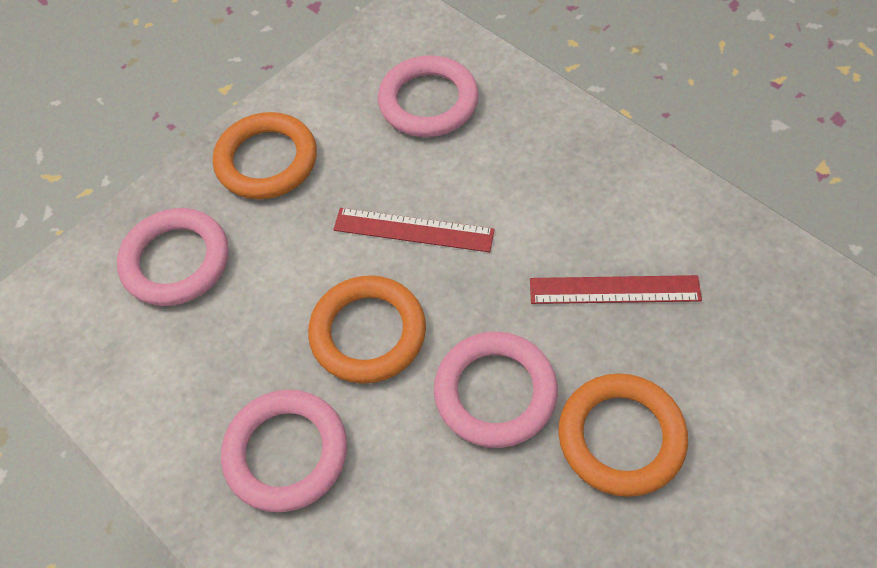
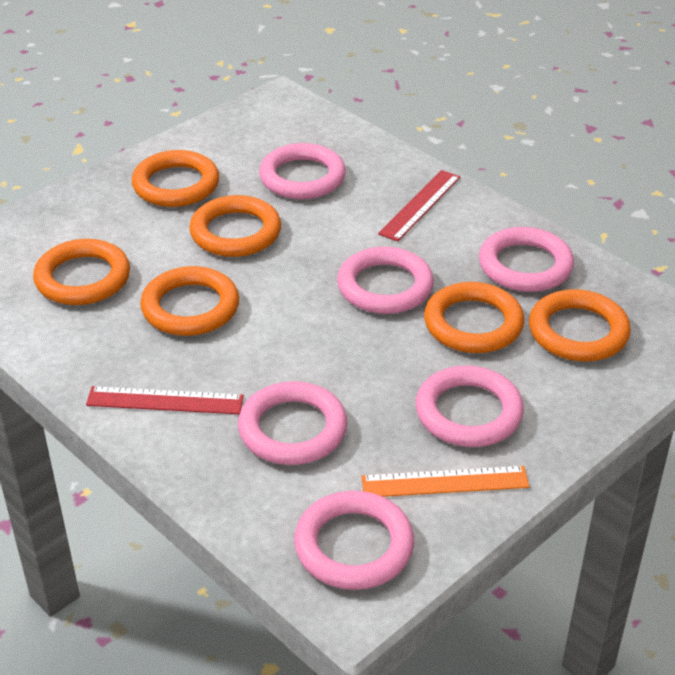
orange ring: 3 -> 6
orange ruler: 0 -> 1
pink ring: 4 -> 6

